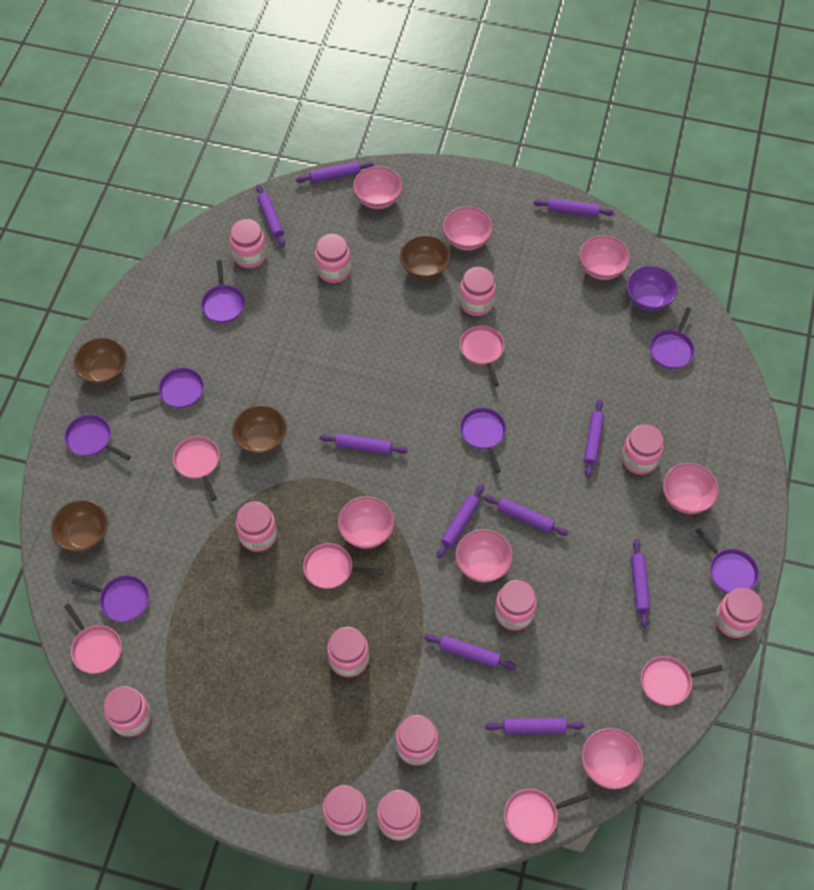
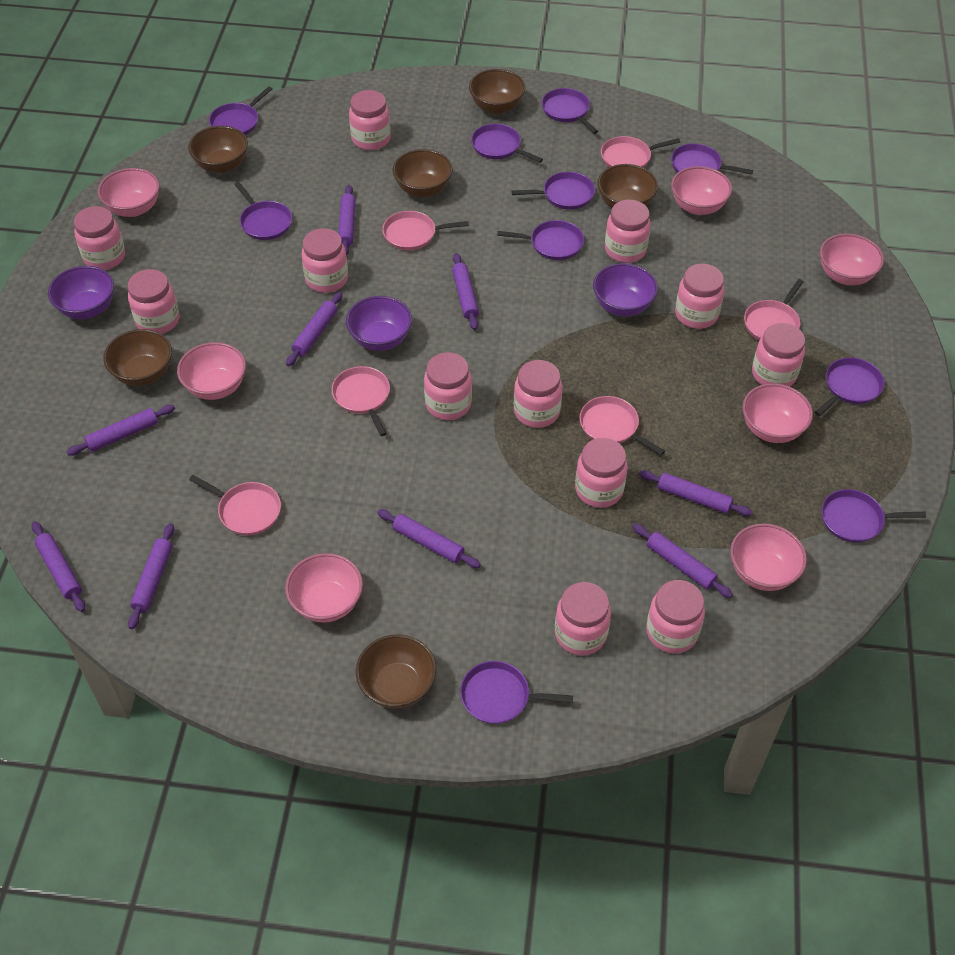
brown bowl: 4 -> 6
purple bowl: 1 -> 3
purple pan: 7 -> 10
purple rolling pin: 10 -> 9

